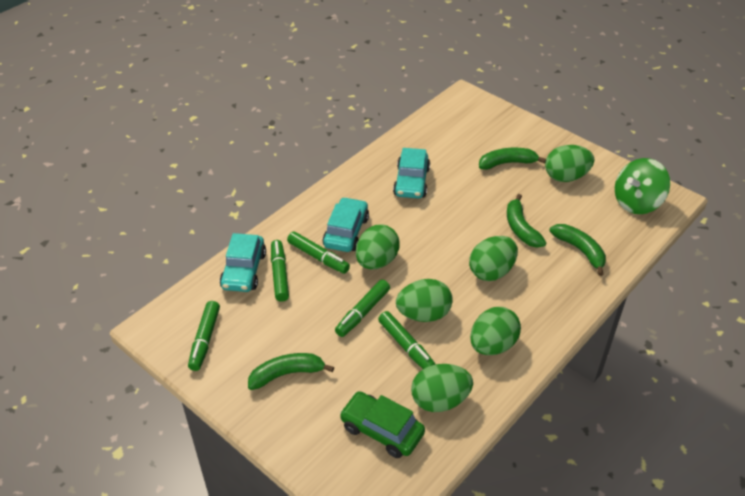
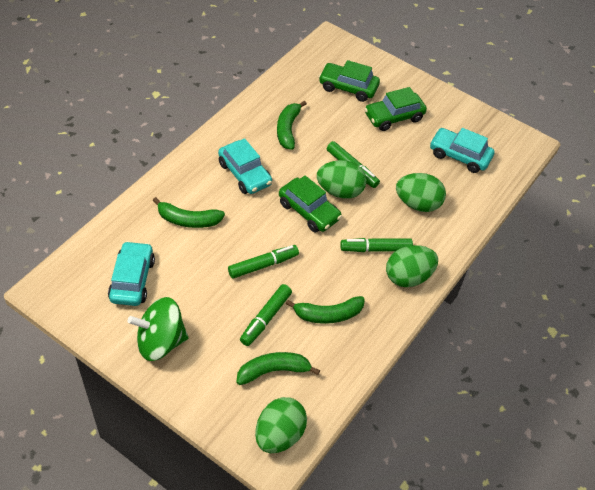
green car: 1 -> 3
green egg: 6 -> 4
green marker: 5 -> 4

